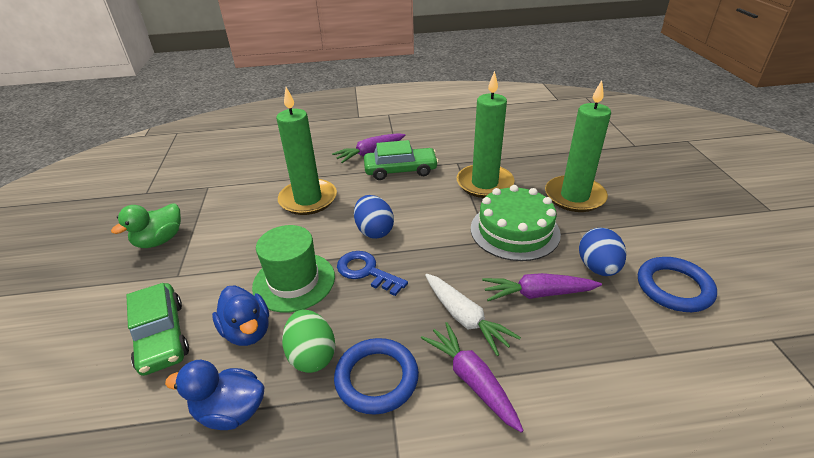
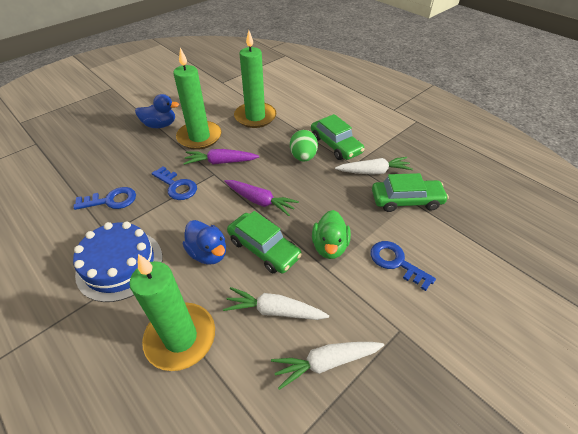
blue cake: 0 -> 1
blue egg: 2 -> 0
blue key: 1 -> 3
blue ring: 2 -> 0
green cake: 1 -> 0
green car: 2 -> 3
green hat: 1 -> 0
purple carrot: 3 -> 2
white carrot: 1 -> 3

